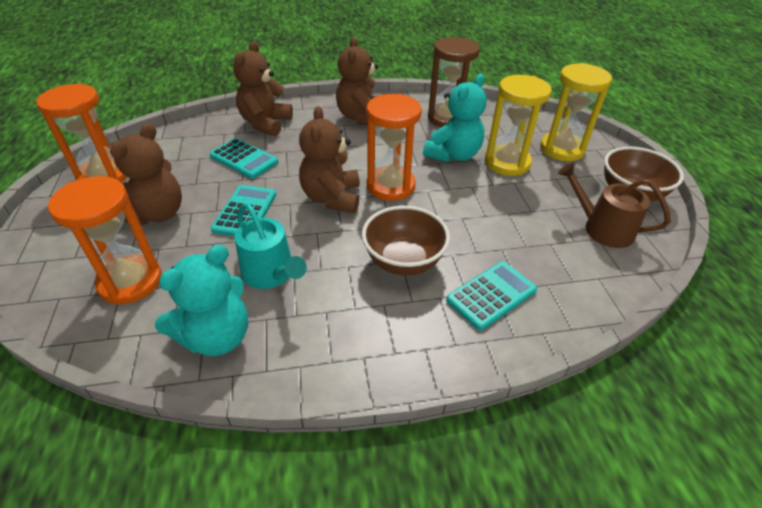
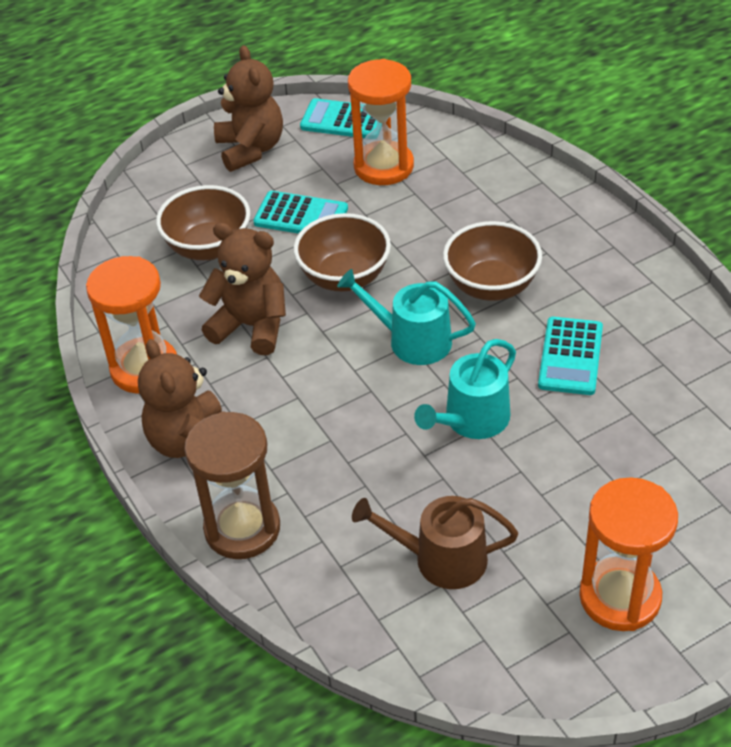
brown bowl: 2 -> 3
brown teddy bear: 4 -> 3
turquoise teddy bear: 2 -> 0
turquoise watering can: 1 -> 2
yellow hourglass: 2 -> 0

